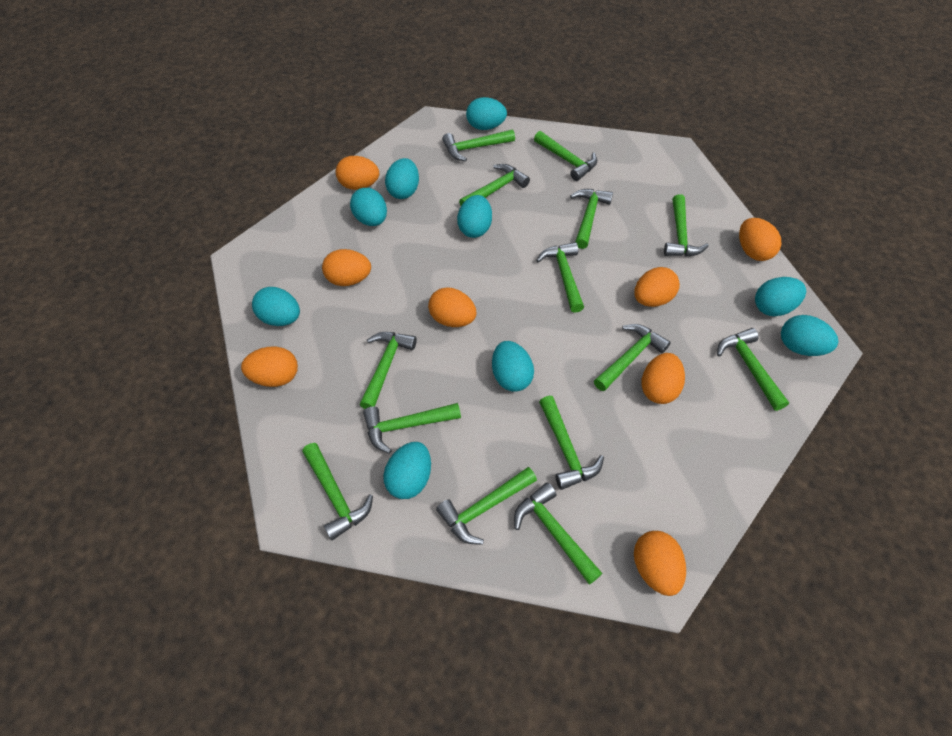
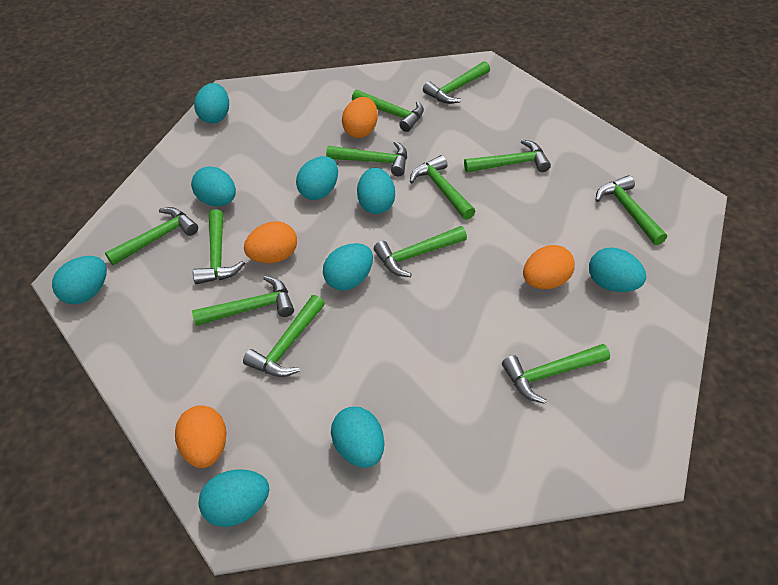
green hammer: 14 -> 12
orange egg: 8 -> 4

